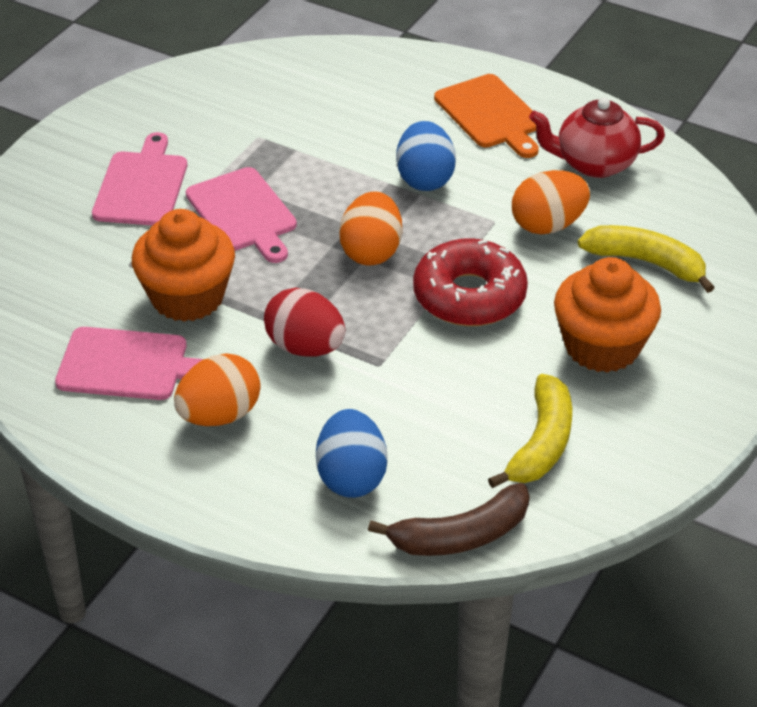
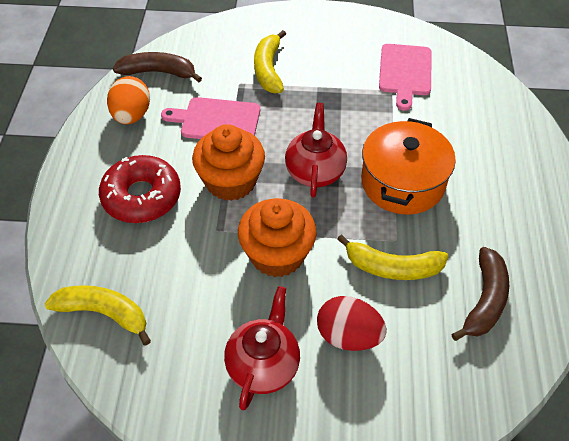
blue egg: 2 -> 0
brown banana: 1 -> 2
orange cutting board: 1 -> 0
orange egg: 3 -> 1
orange pot: 0 -> 1
pink cutting board: 3 -> 2
red teapot: 1 -> 2
yellow banana: 2 -> 3

